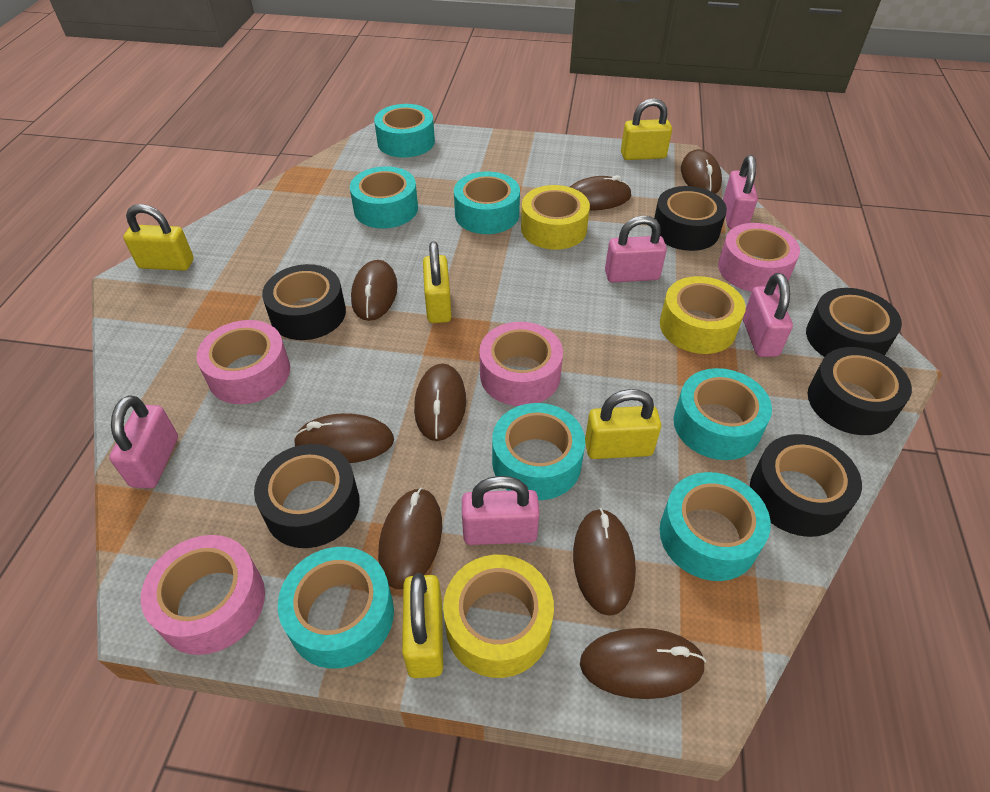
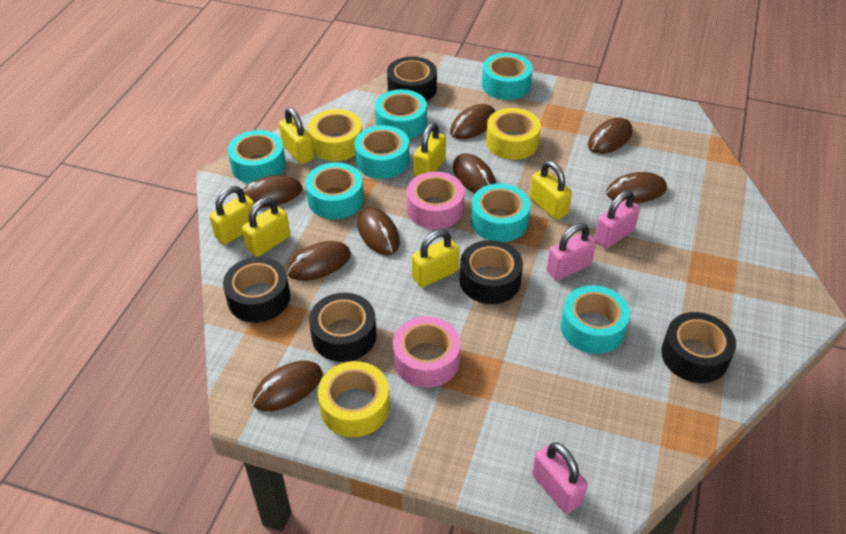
black tape: 6 -> 5
pink padlock: 5 -> 3
pink tape: 4 -> 2
yellow padlock: 5 -> 6

